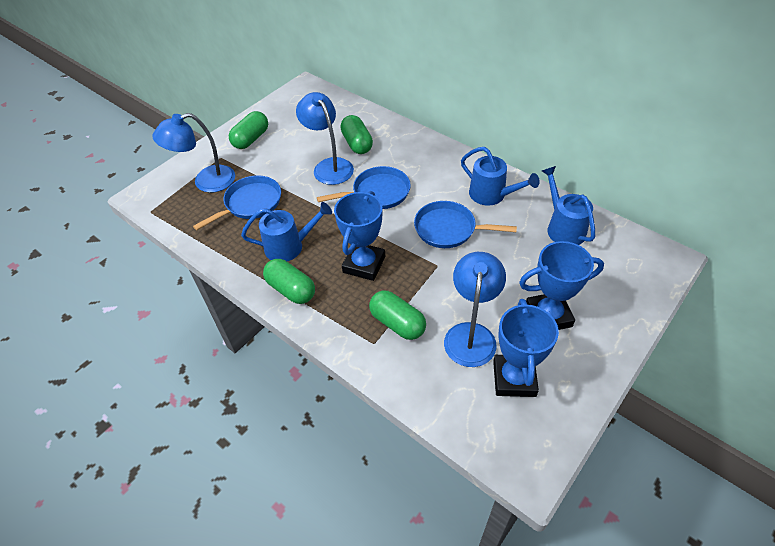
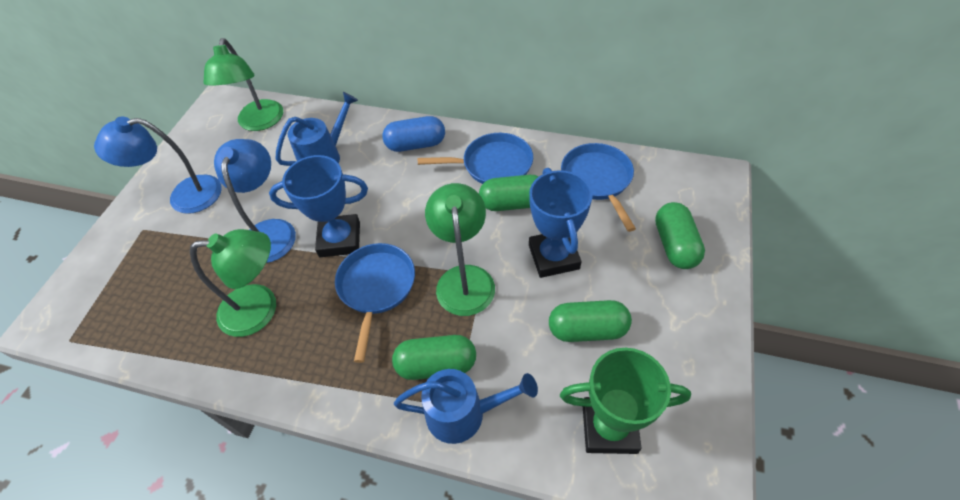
blue capsule: 0 -> 1
blue lamp: 3 -> 2
blue trophy: 3 -> 2
blue watering can: 3 -> 2
green lamp: 0 -> 3
green trophy: 0 -> 1

